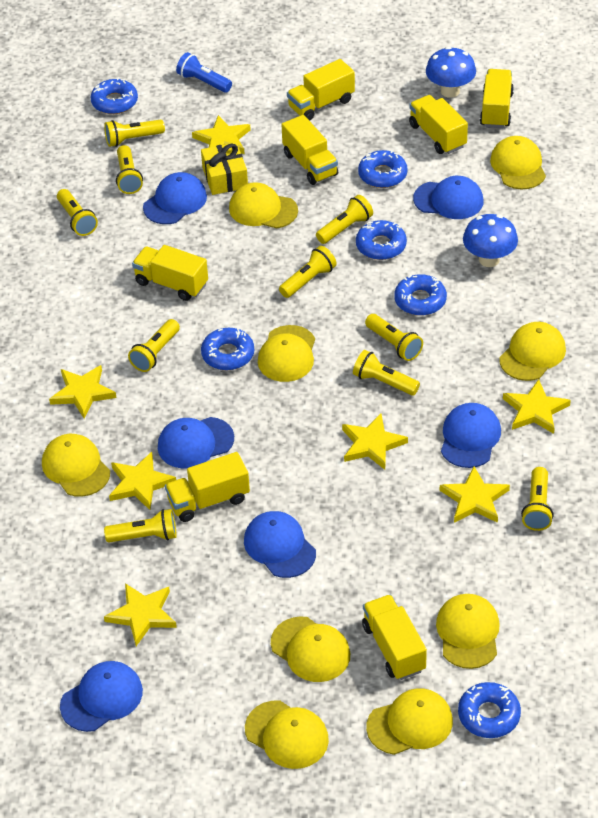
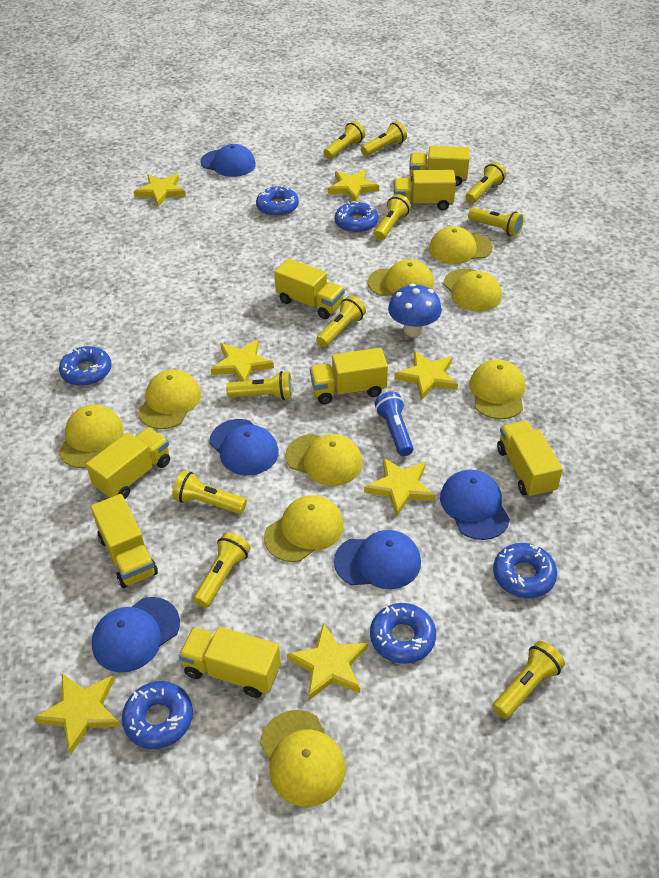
blue cap: 6 -> 5
blue mushroom: 2 -> 1
yellow gift: 1 -> 0
yellow truck: 7 -> 8

